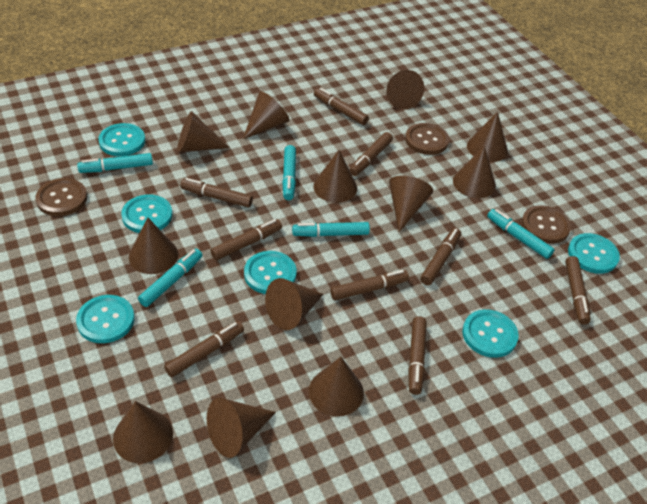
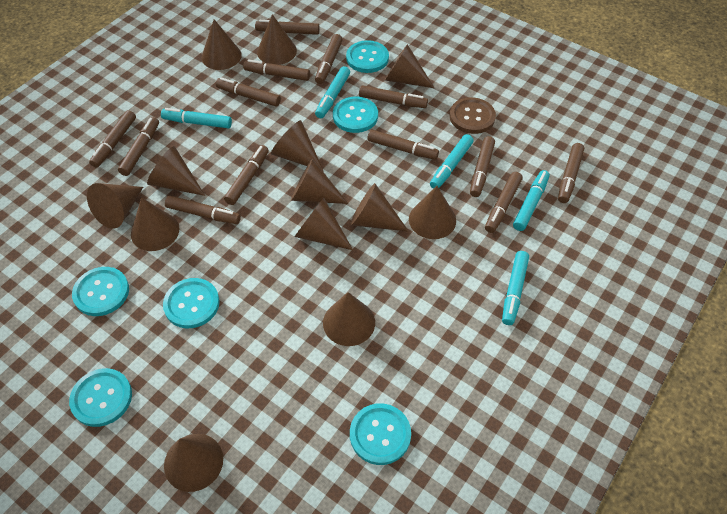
brown button: 3 -> 1
brown cone: 12 -> 13
brown marker: 9 -> 13

